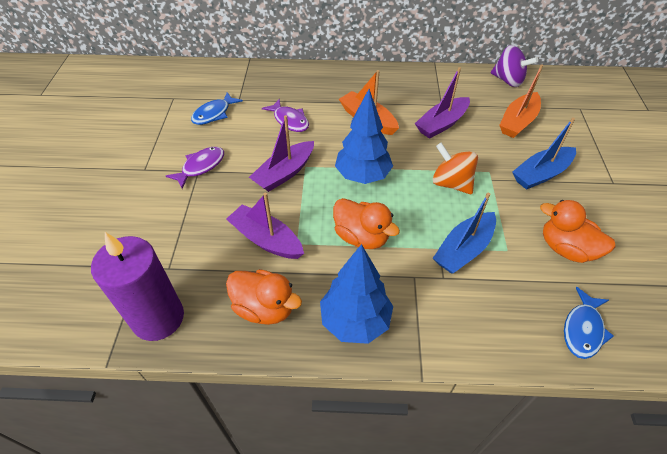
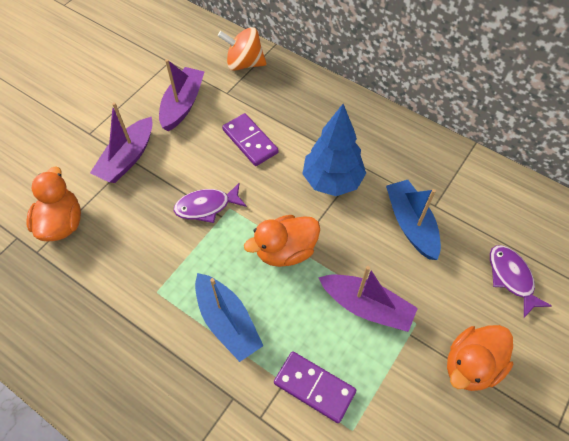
blue fish: 2 -> 0
blue tree: 2 -> 1
orange boat: 2 -> 0
purple candle: 1 -> 0
purple domino: 0 -> 2
purple spinning top: 1 -> 0

